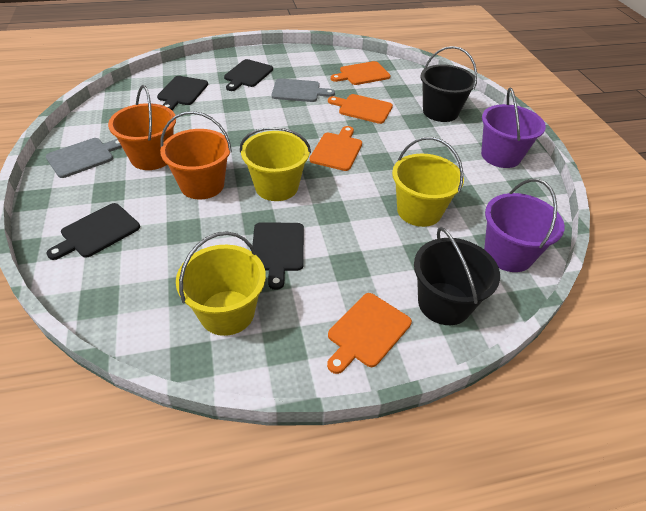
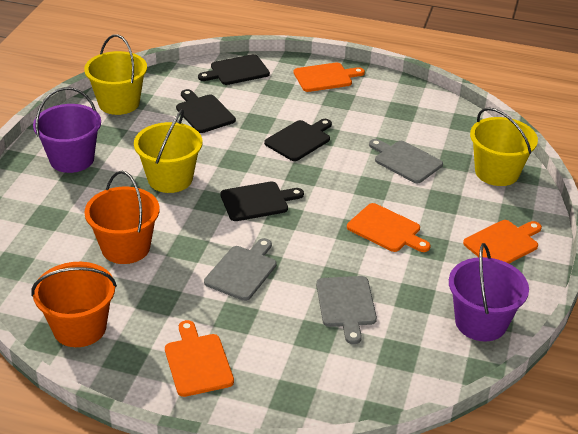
black bucket: 2 -> 0
grey cutting board: 2 -> 3

